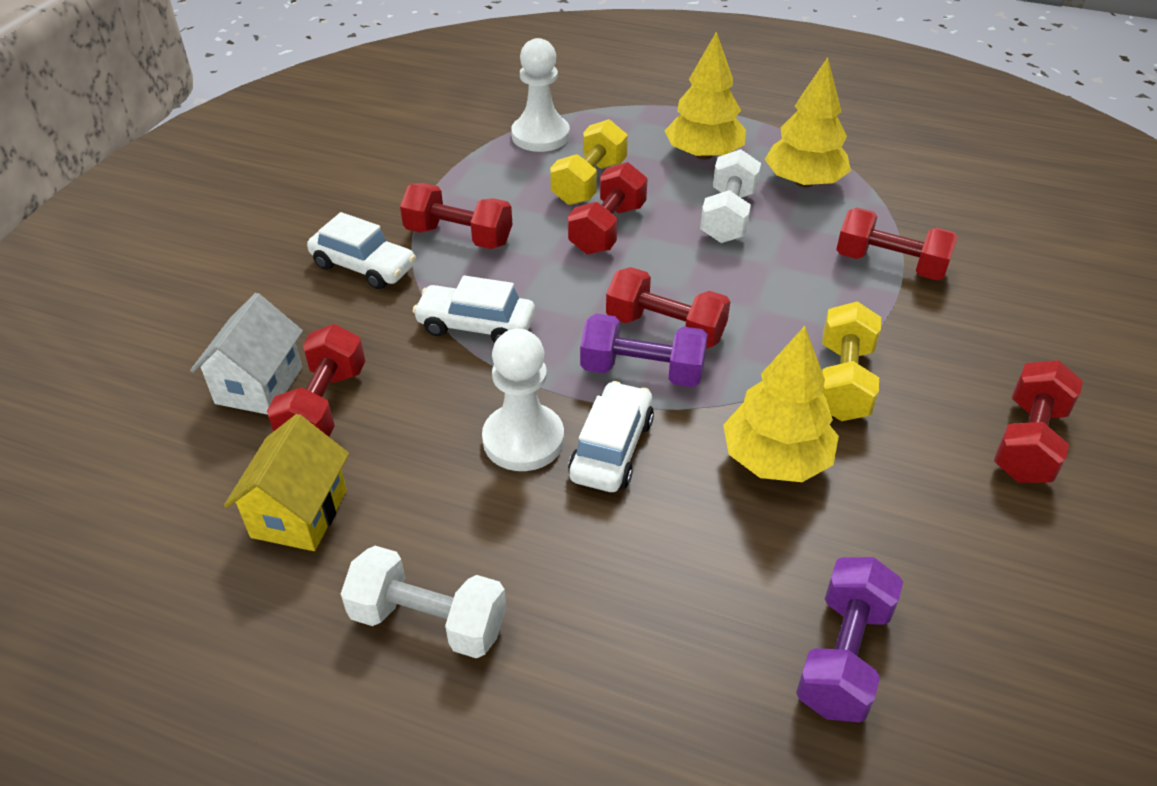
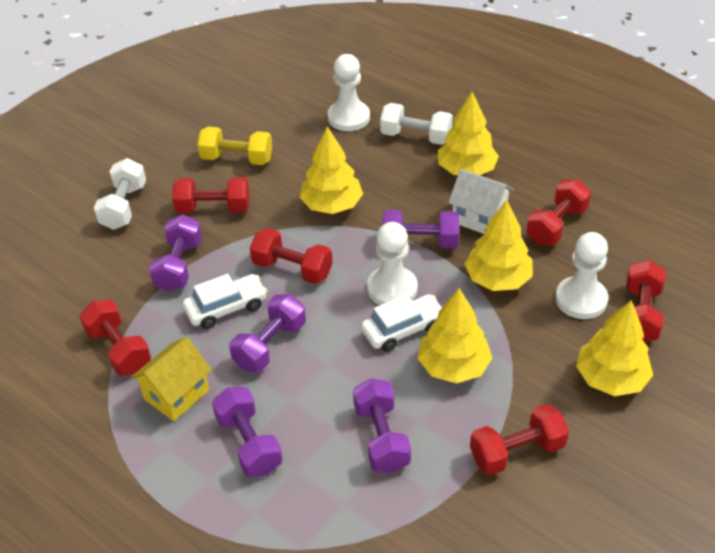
purple dumbbell: 2 -> 5
white car: 3 -> 2
white pawn: 2 -> 3
yellow dumbbell: 2 -> 1
yellow tree: 3 -> 5

